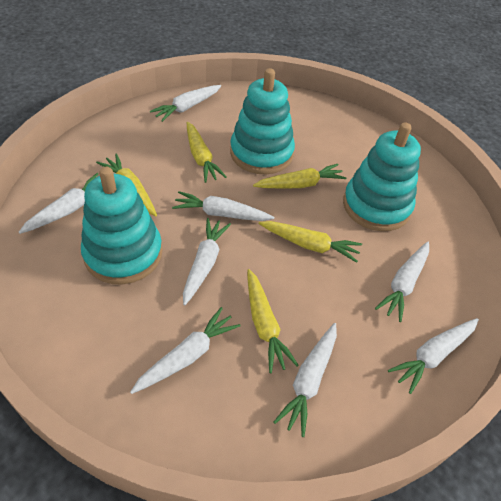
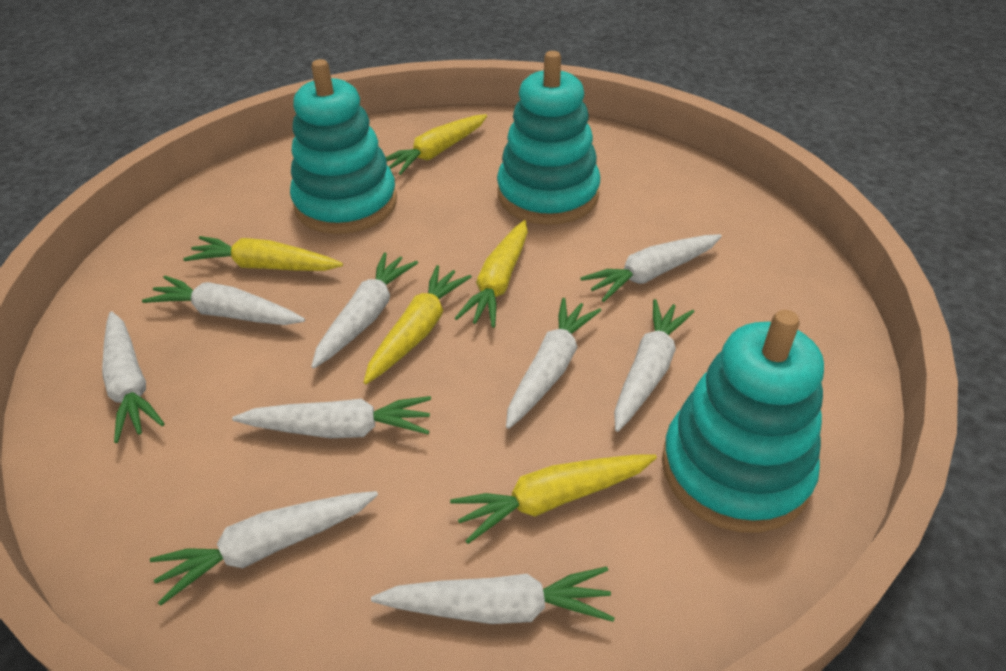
white carrot: 8 -> 9

